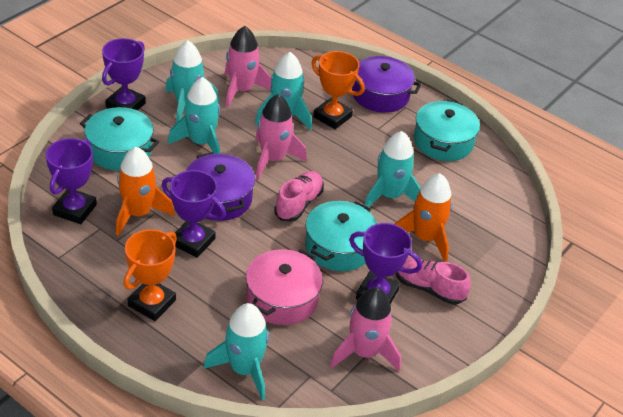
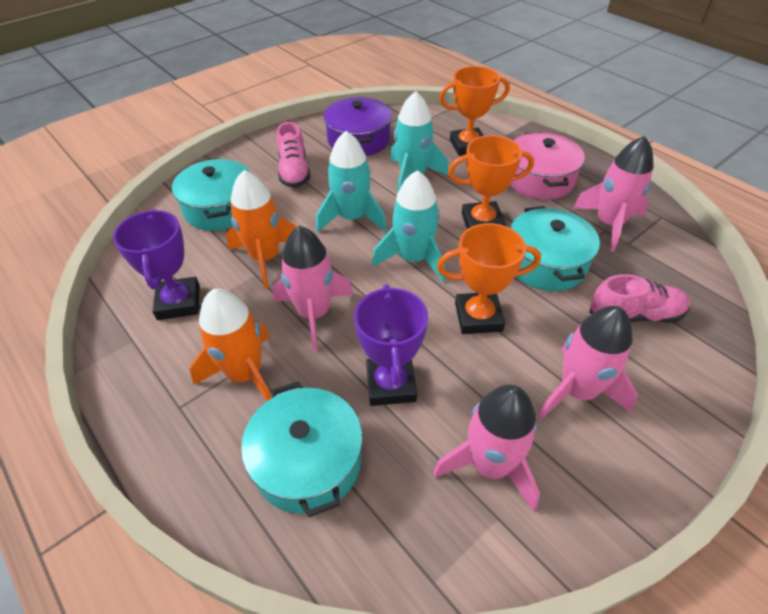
orange trophy: 2 -> 3
pink rocket: 3 -> 4
purple pot: 2 -> 1
purple trophy: 4 -> 2
turquoise rocket: 5 -> 3

